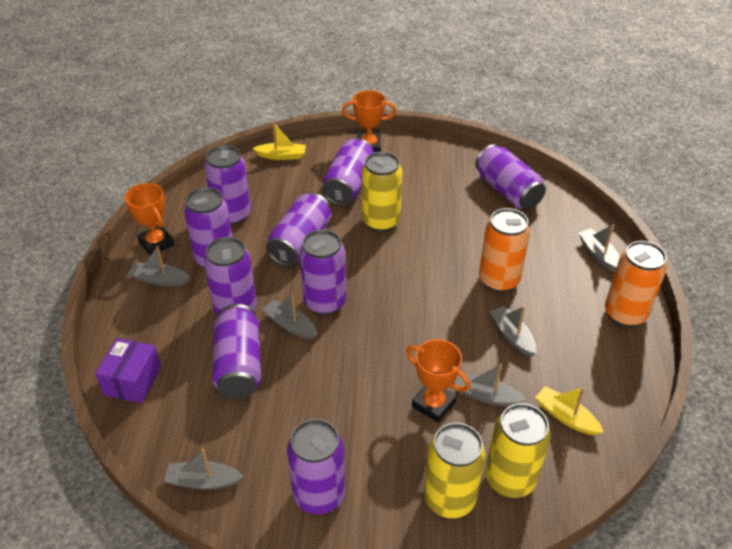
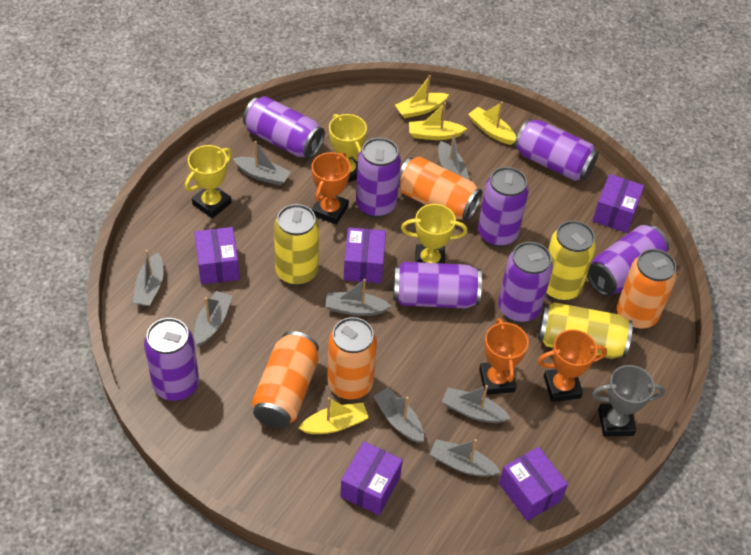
grey boat: 6 -> 8
grey trophy: 0 -> 1
orange can: 2 -> 4
purple box: 1 -> 5
purple can: 9 -> 8
yellow boat: 2 -> 4
yellow trophy: 0 -> 3

